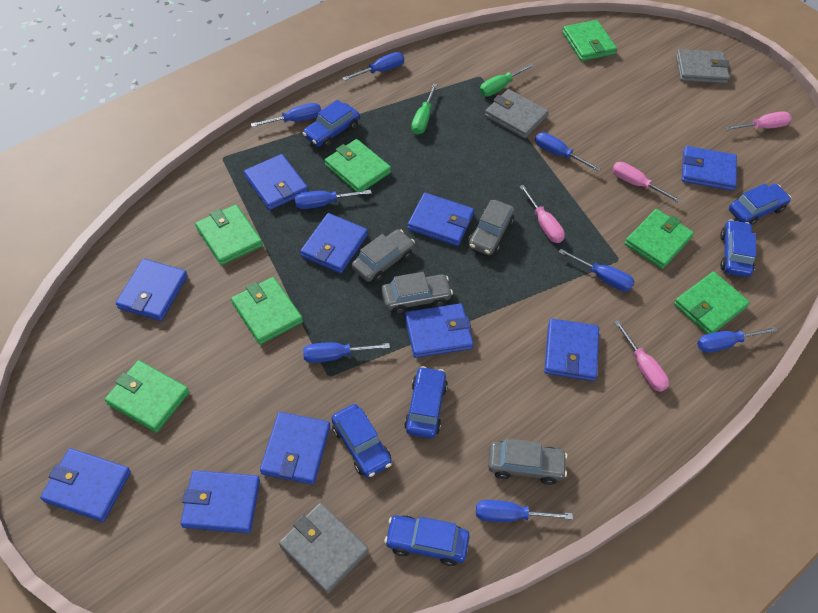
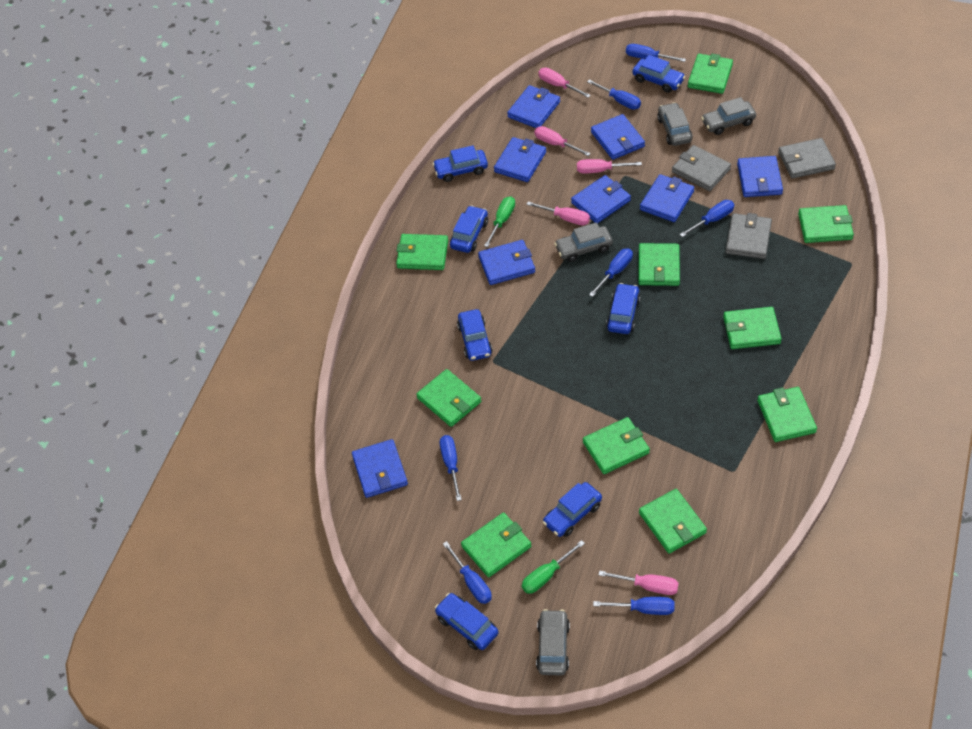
blue car: 6 -> 7
blue screwdriver: 8 -> 7
blue wallet: 10 -> 8
green wallet: 7 -> 10
pink screwdriver: 4 -> 5

